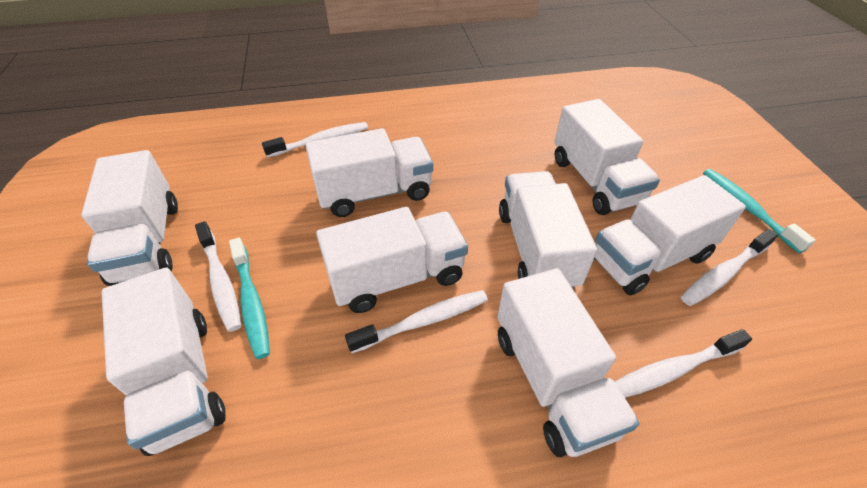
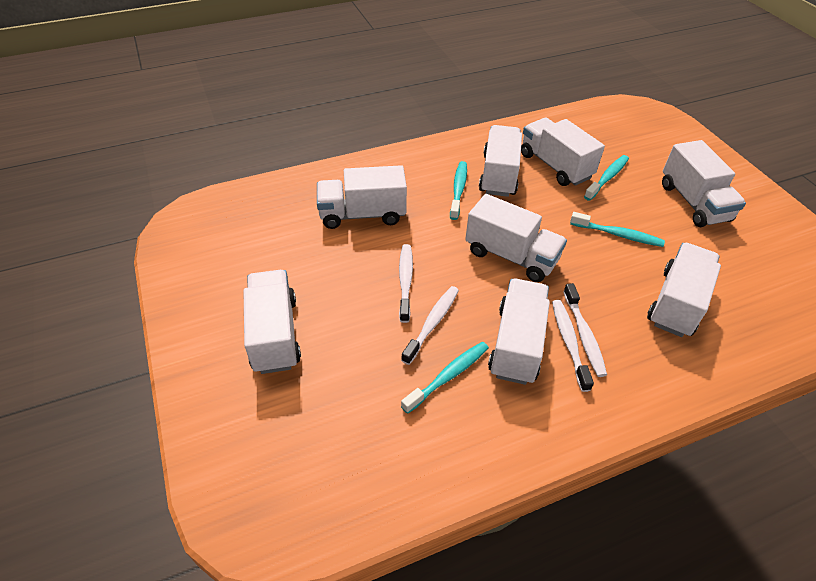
turquoise toothbrush: 2 -> 4
white toothbrush: 5 -> 4

